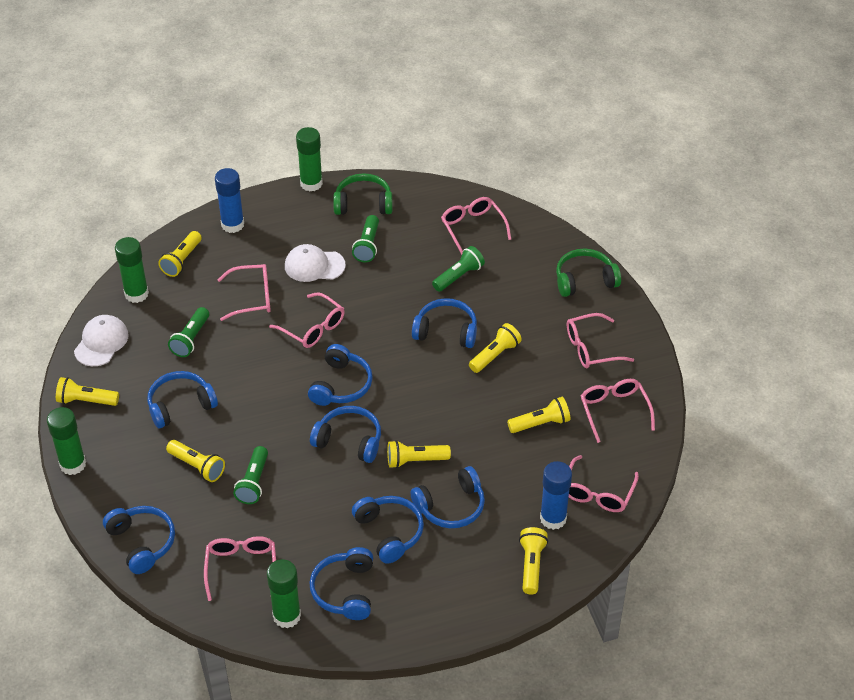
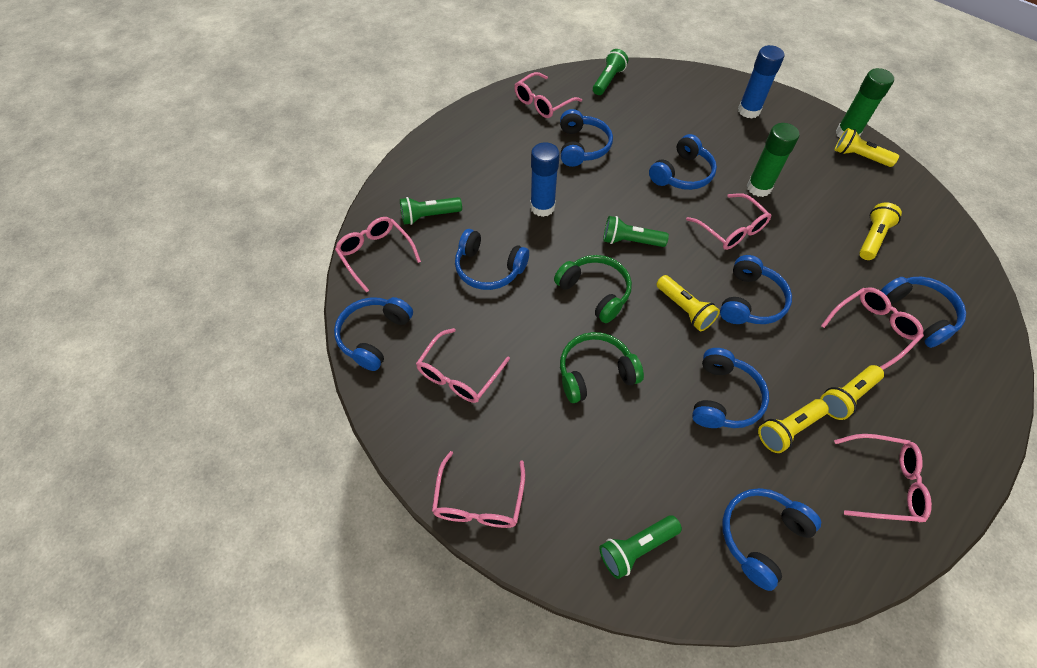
green glue stick: 4 -> 2
white cap: 2 -> 0
yellow flashlight: 7 -> 5

